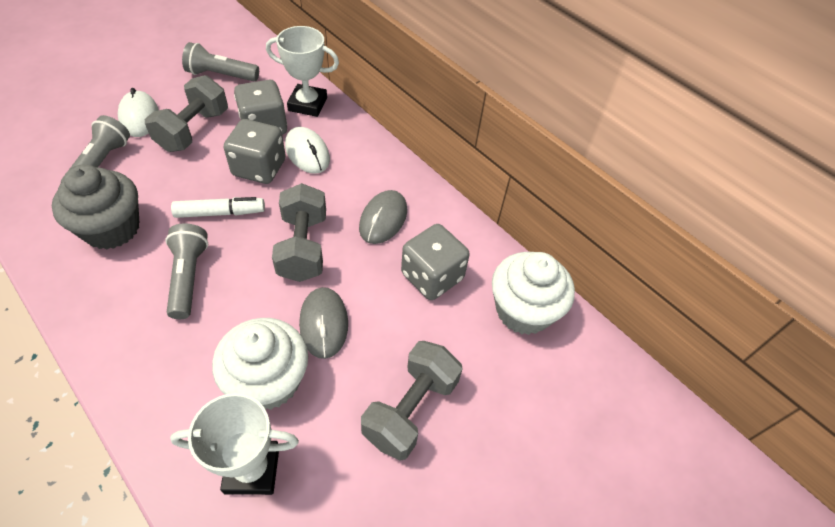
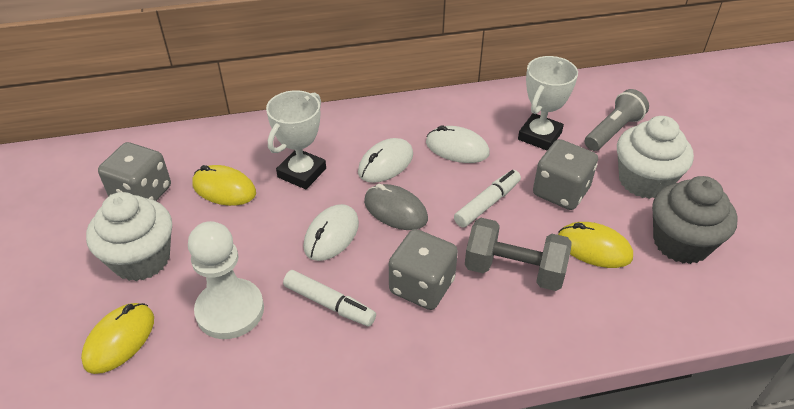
grey dumbbell: 3 -> 1
grey flashlight: 3 -> 1
grey mouse: 2 -> 1
white marker: 1 -> 2
white mouse: 2 -> 3
white pawn: 0 -> 1
yellow mouse: 0 -> 3

